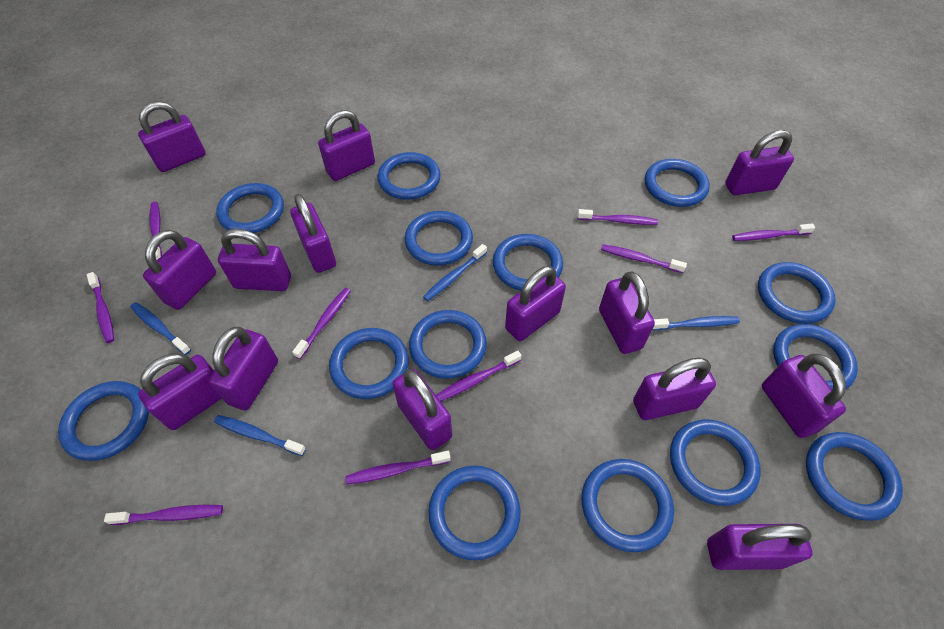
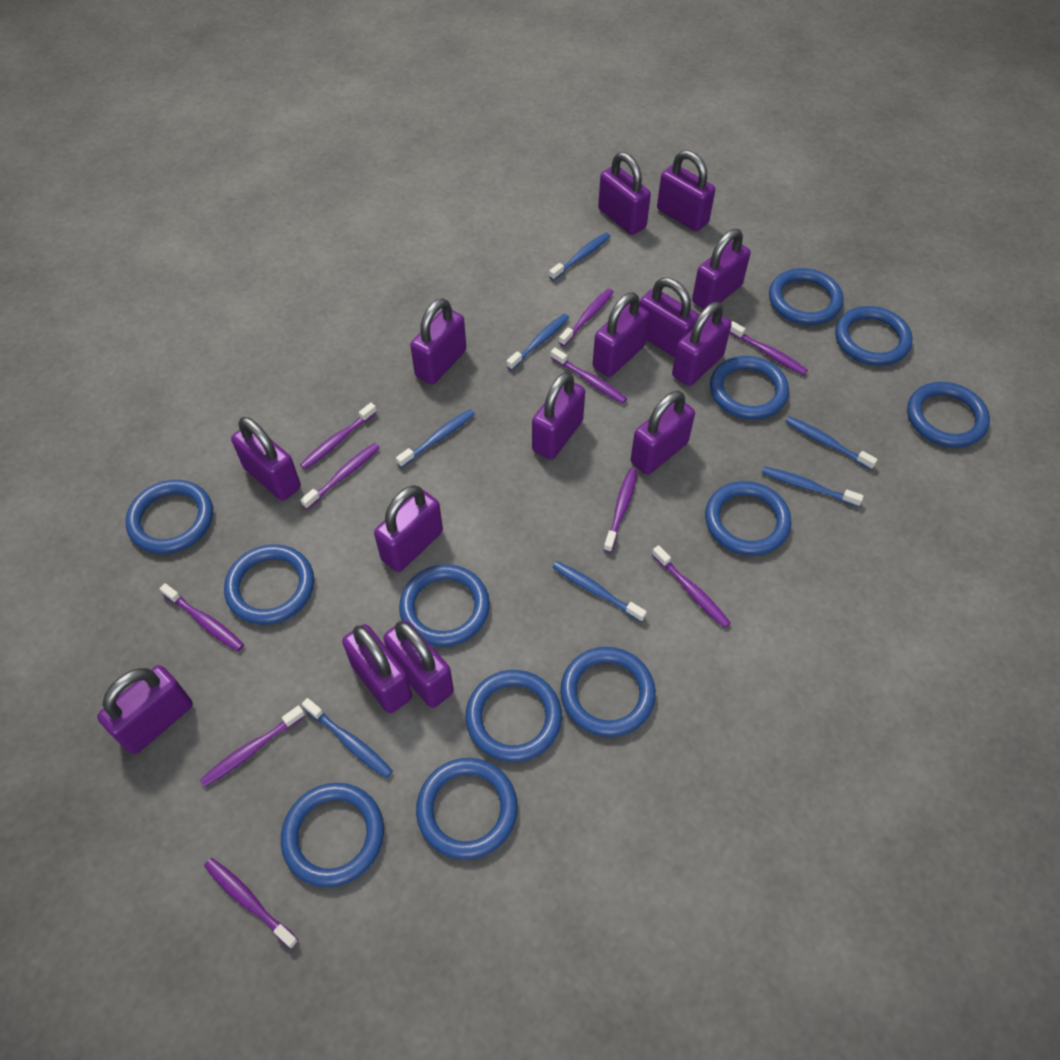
blue ring: 14 -> 12
blue toothbrush: 4 -> 7
purple toothbrush: 9 -> 10

